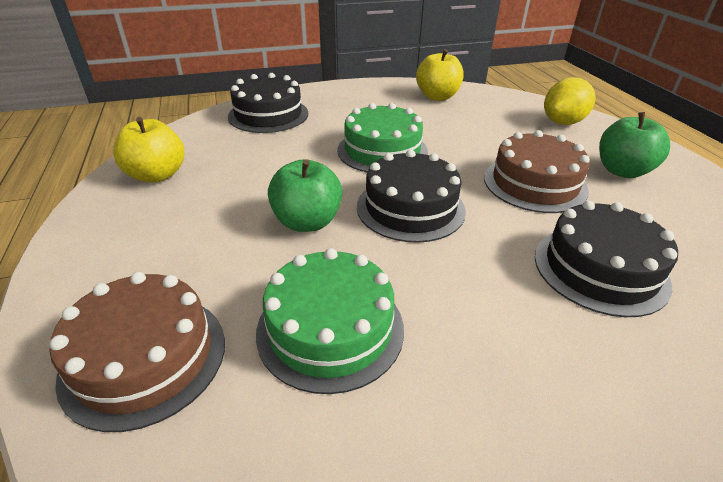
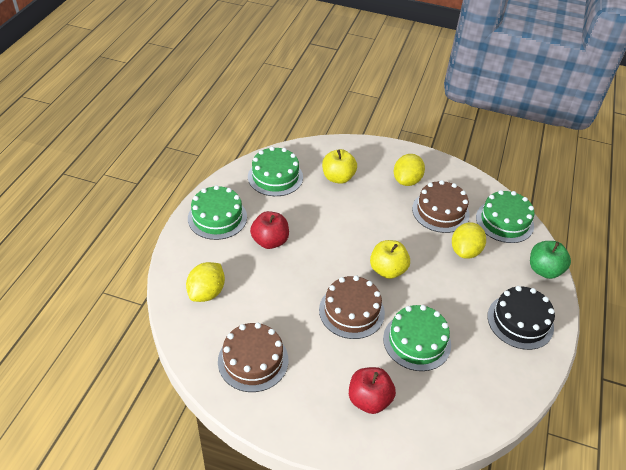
black cake: 3 -> 1
brown cake: 2 -> 3
green apple: 2 -> 1
green cake: 2 -> 4
red apple: 0 -> 2
yellow lemon: 1 -> 3

